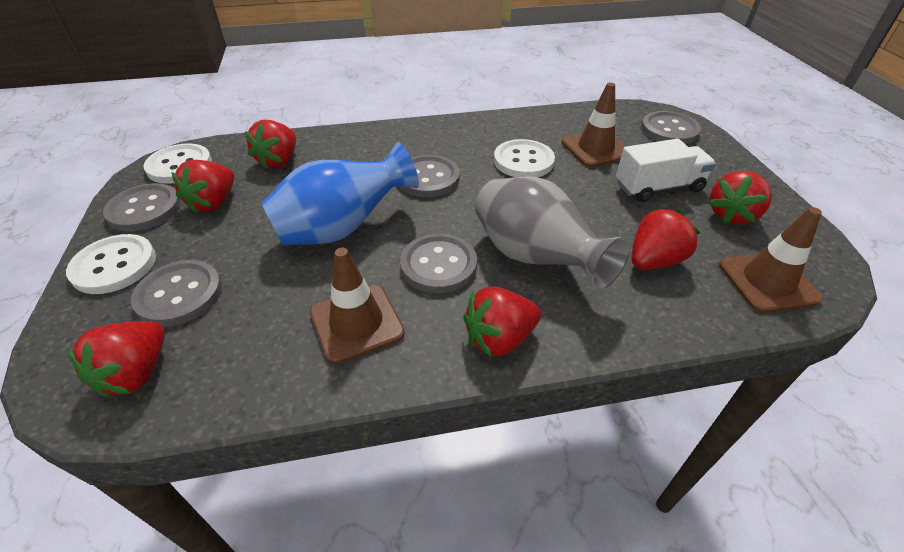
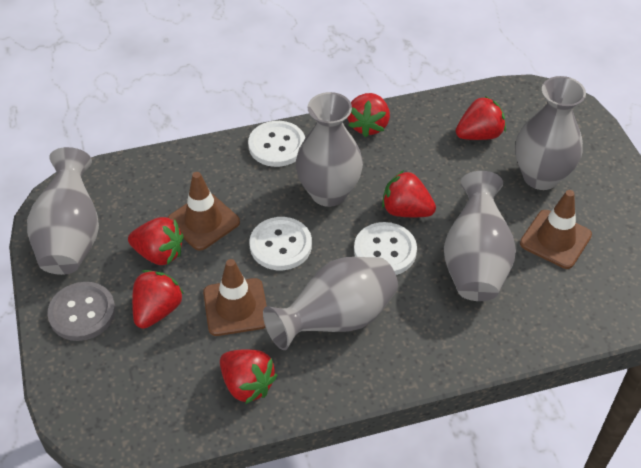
blue vase: 1 -> 0
grey button: 5 -> 1
grey vase: 1 -> 5
white truck: 1 -> 0

